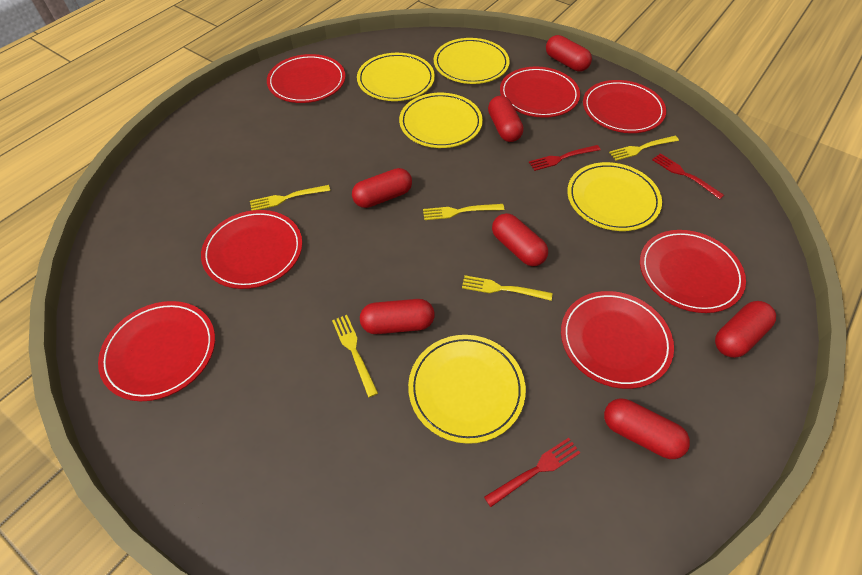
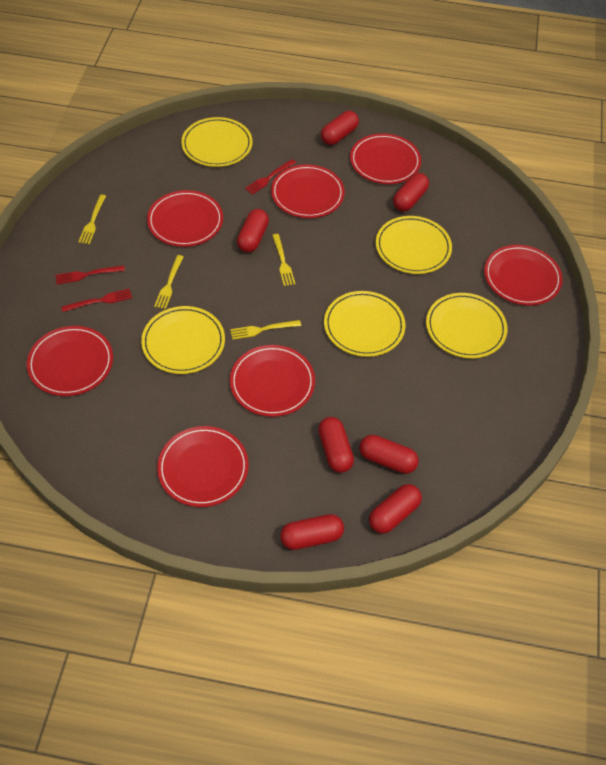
yellow fork: 5 -> 4

